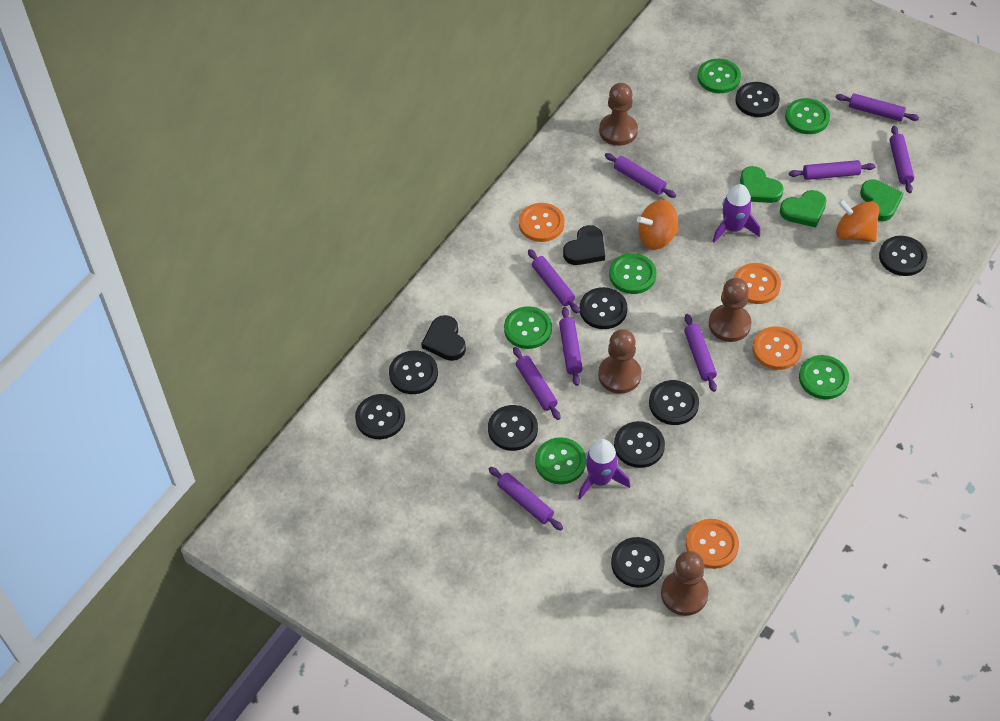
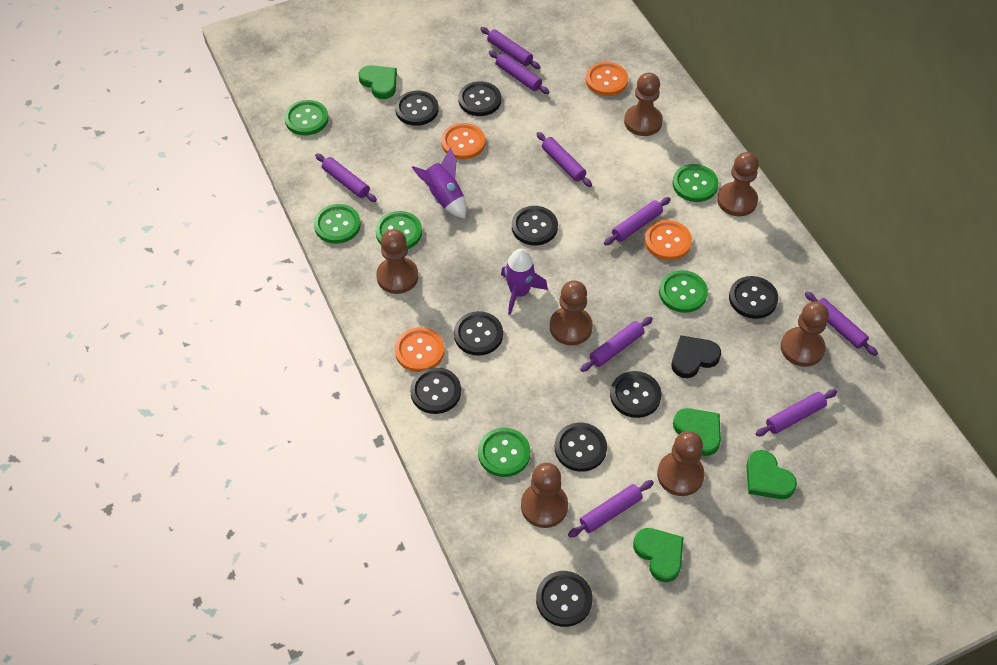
black heart: 2 -> 1
brown pawn: 4 -> 7
green heart: 3 -> 4
orange spinning top: 2 -> 0

